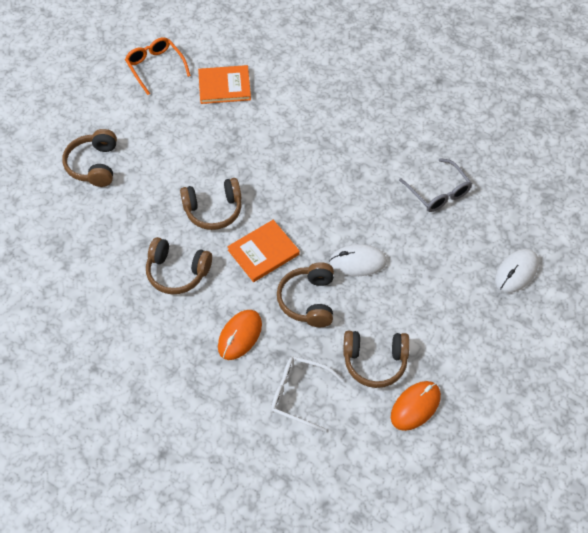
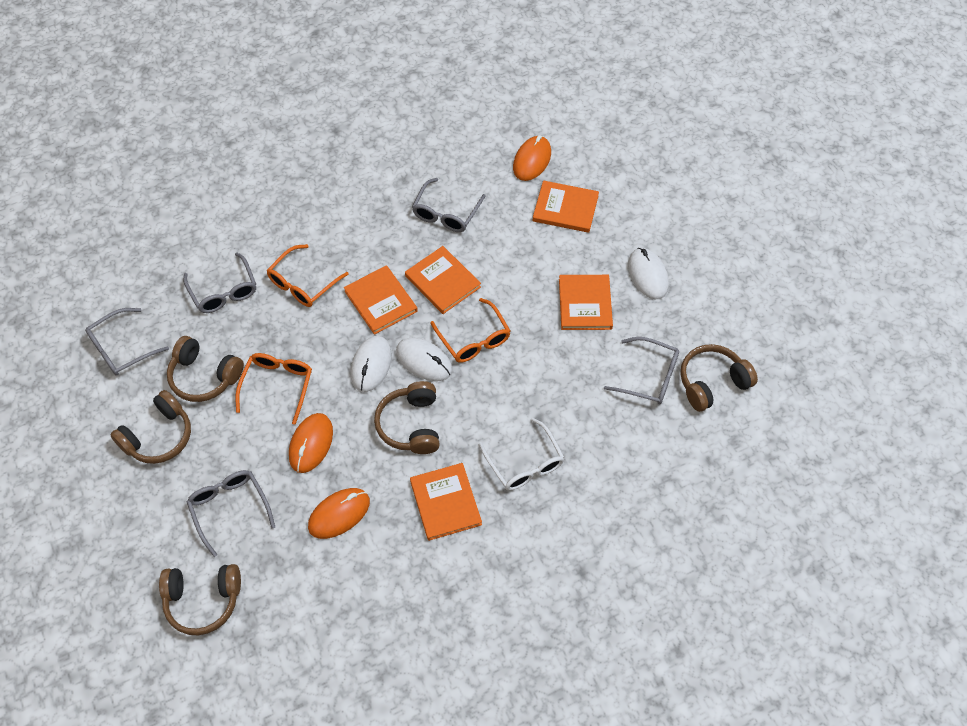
grey glasses: 1 -> 5
orange book: 2 -> 5
orange glasses: 1 -> 3
orange mouse: 2 -> 3
white mouse: 2 -> 3

